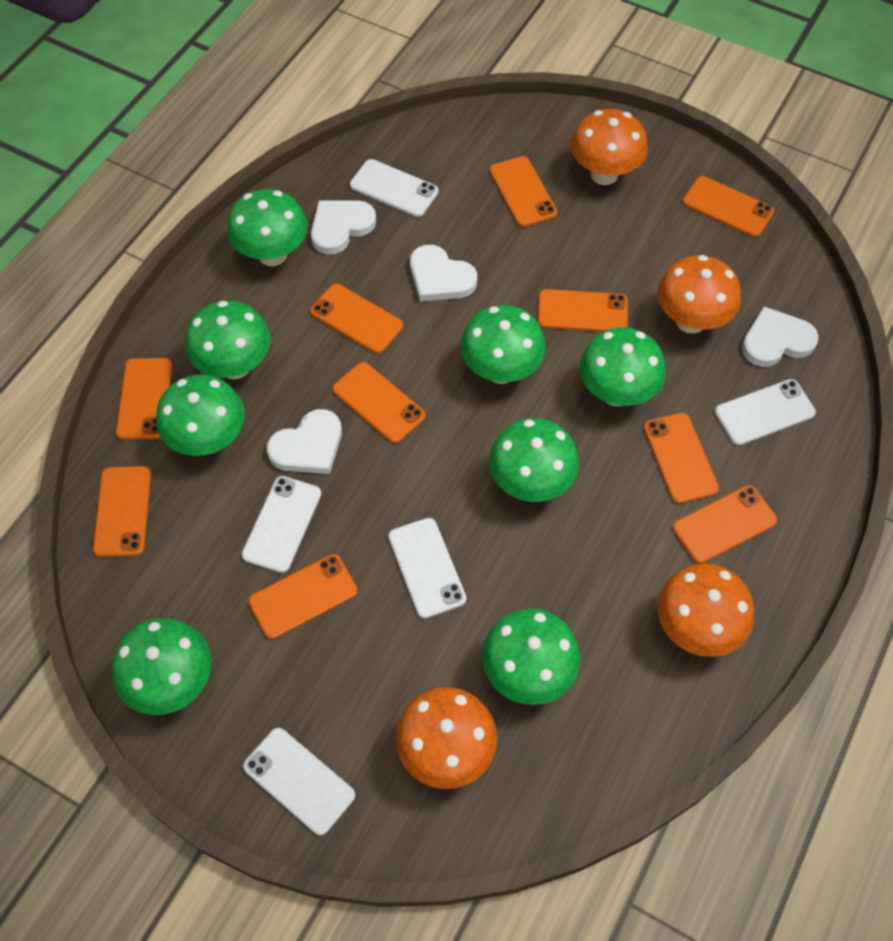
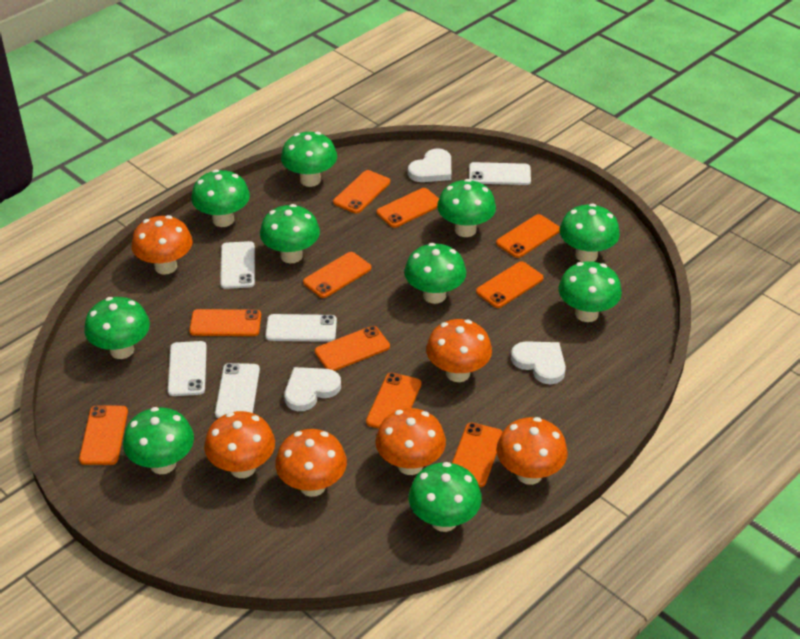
green mushroom: 8 -> 10
orange mushroom: 4 -> 6
white heart: 4 -> 3

